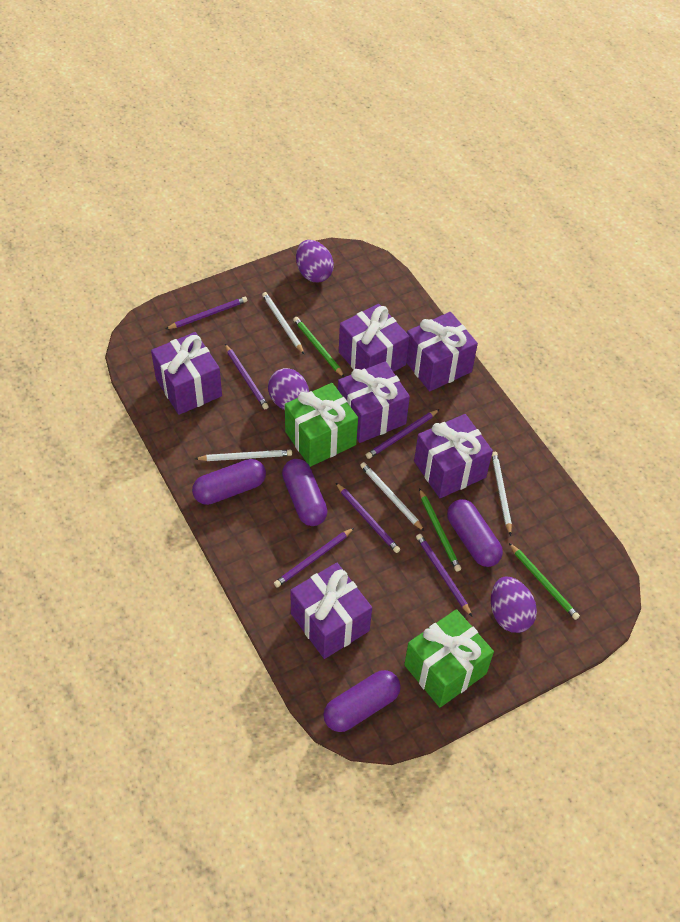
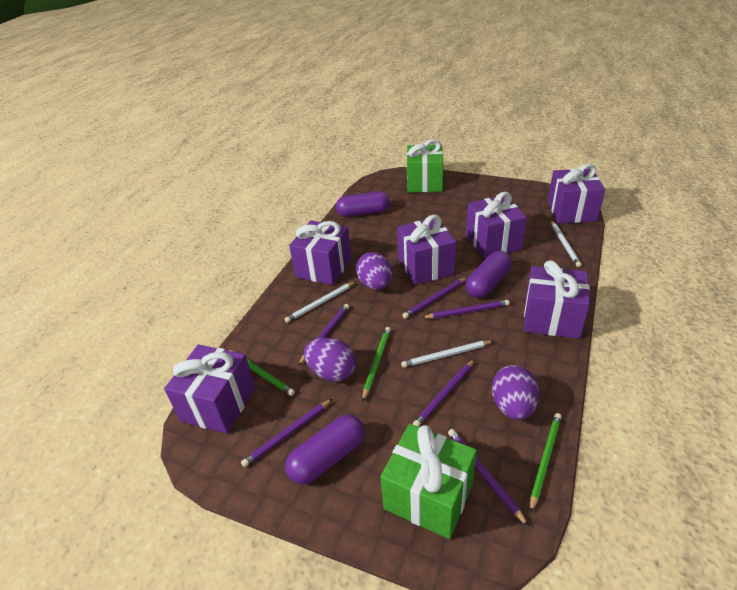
purple capsule: 4 -> 3
white pencil: 4 -> 3

